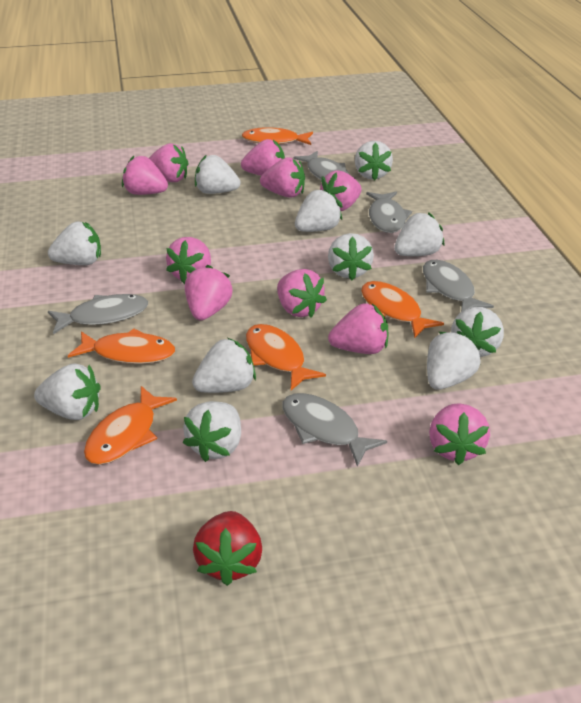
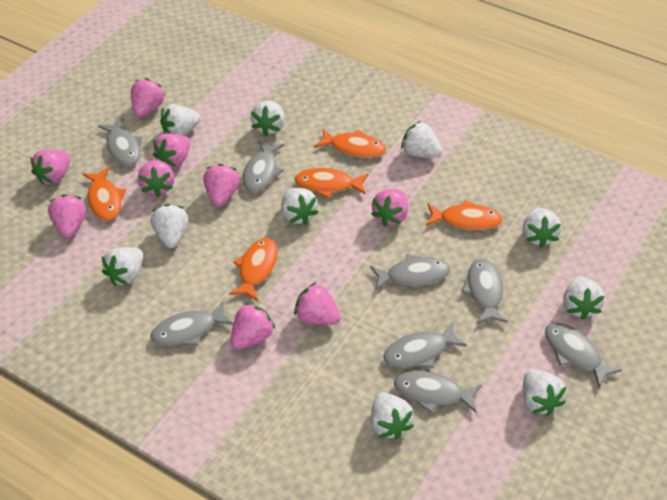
grey fish: 5 -> 8
pink strawberry: 10 -> 9
red strawberry: 1 -> 0
white strawberry: 11 -> 10

